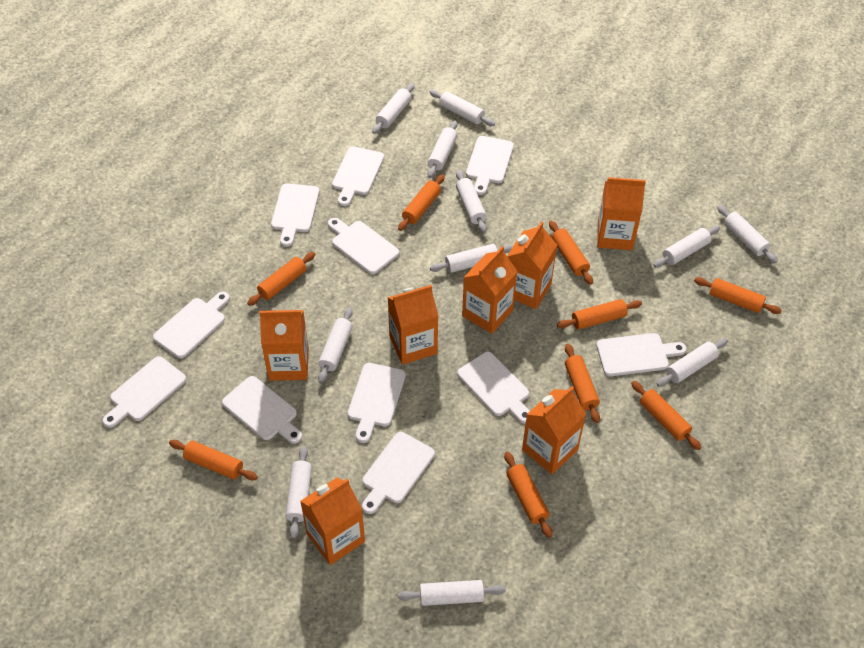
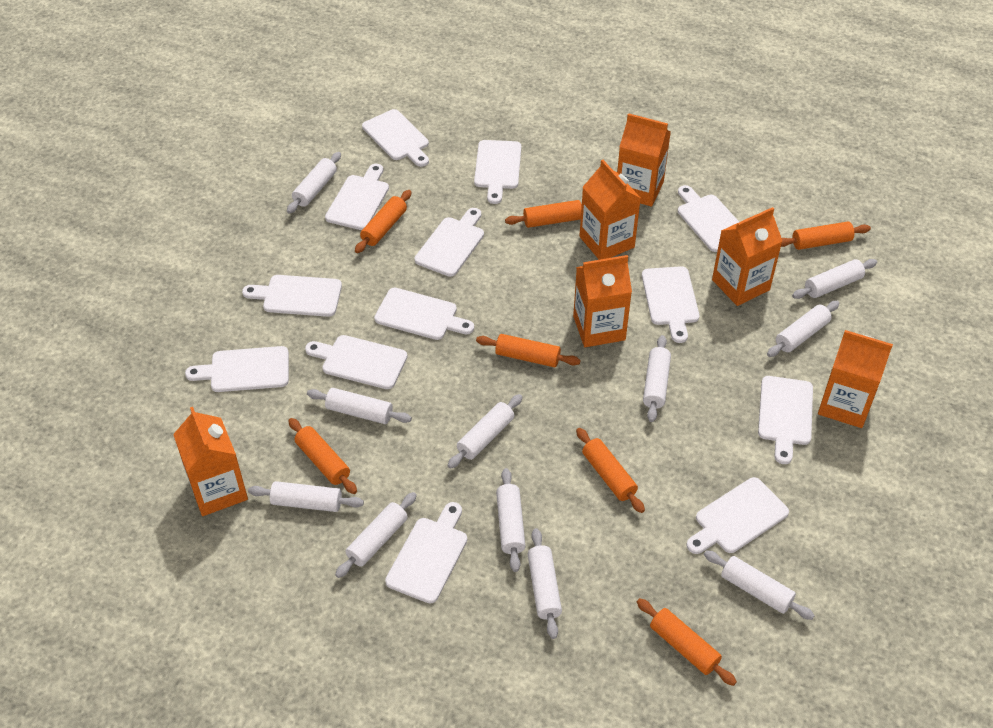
orange carton: 7 -> 6
orange rolling pin: 9 -> 7
white cutting board: 11 -> 13

